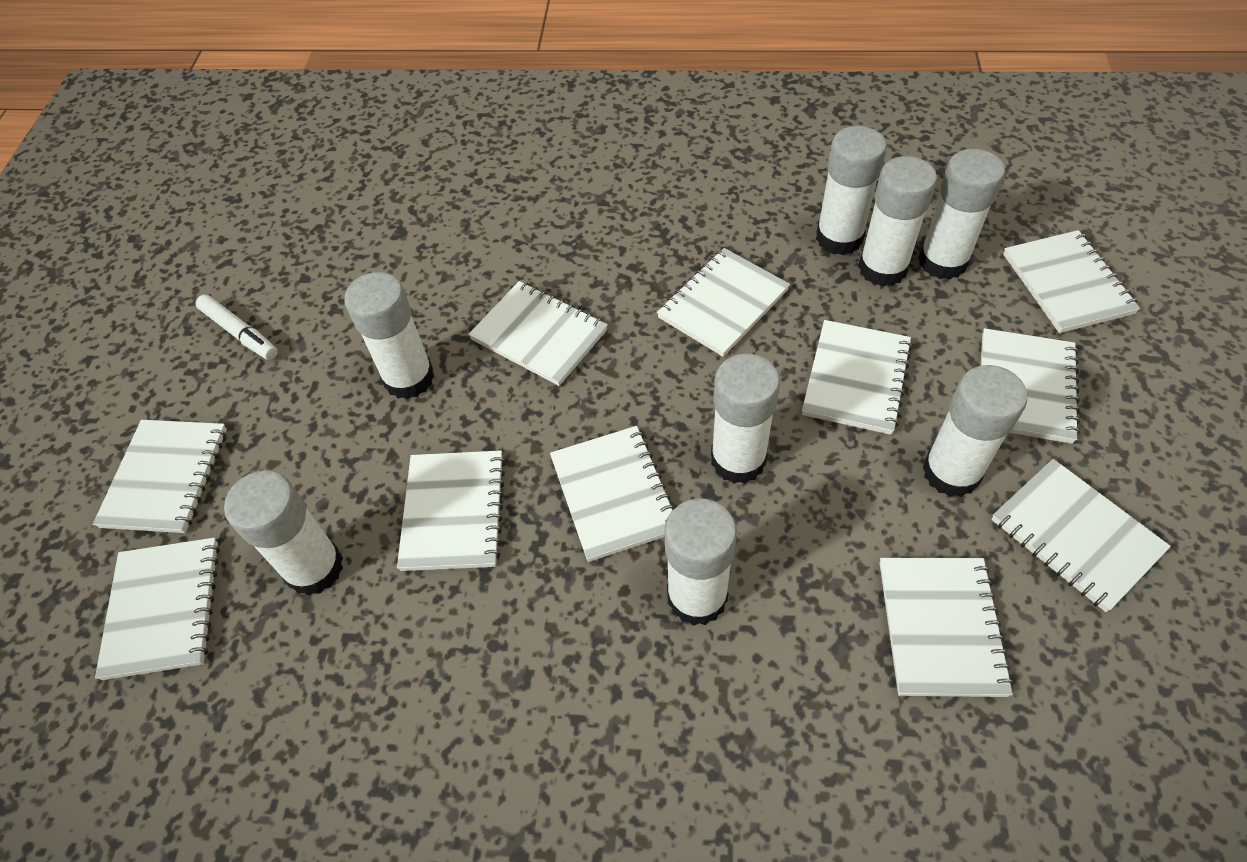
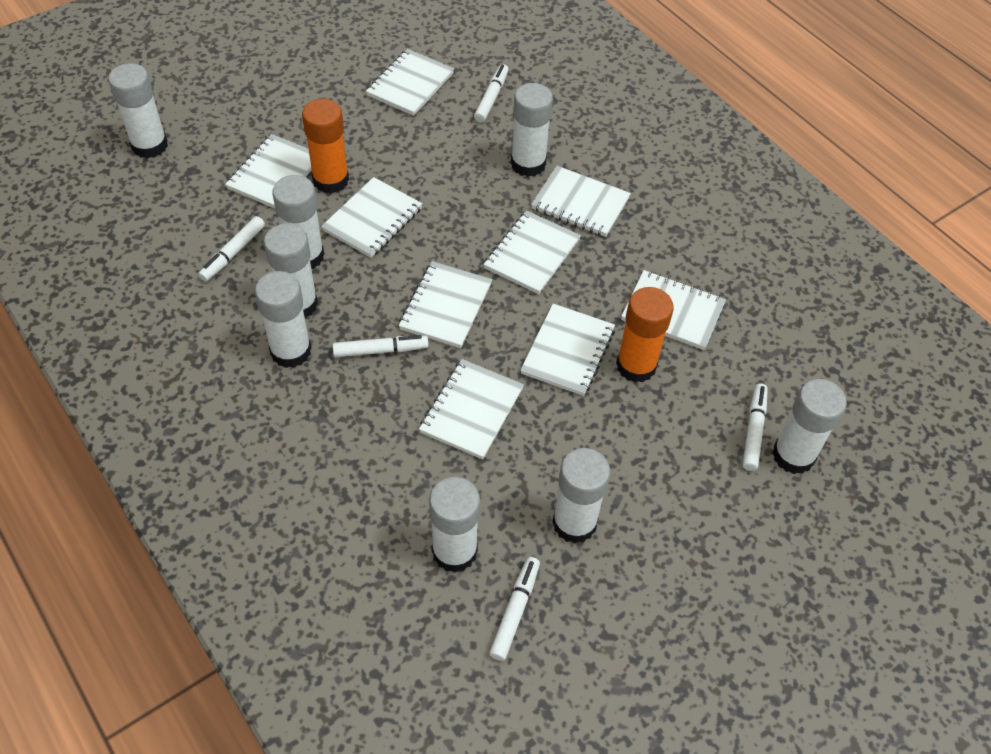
orange glue stick: 0 -> 2
white marker: 1 -> 5
white notebook: 11 -> 9

